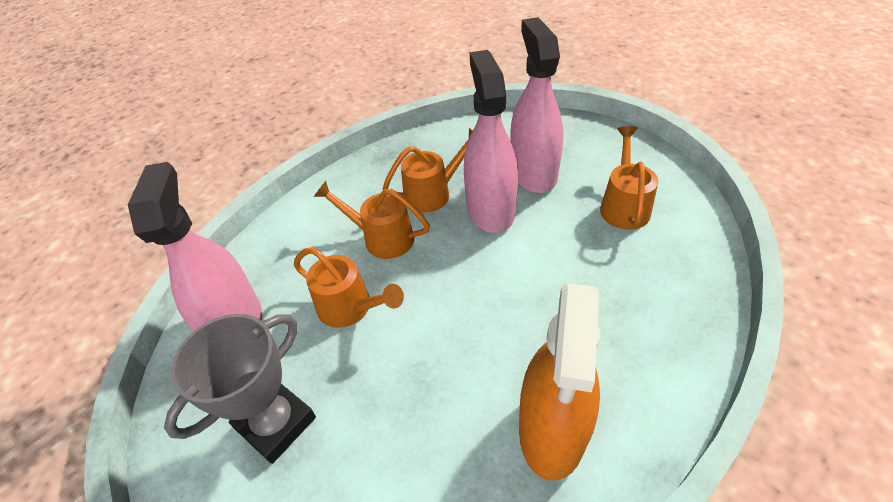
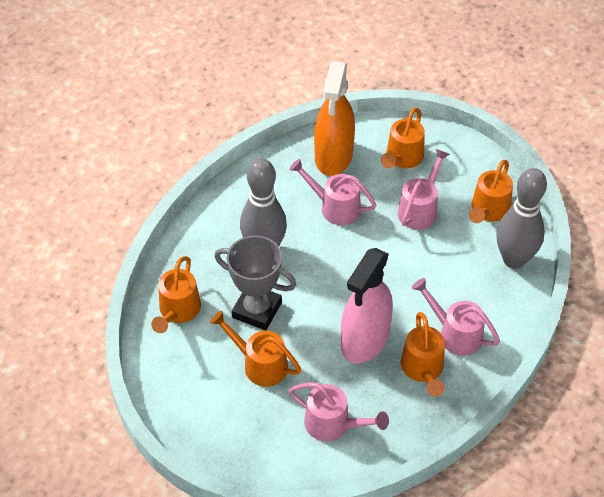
grey bowling pin: 0 -> 2
orange watering can: 4 -> 5
pink spray bottle: 3 -> 1
pink watering can: 0 -> 4

